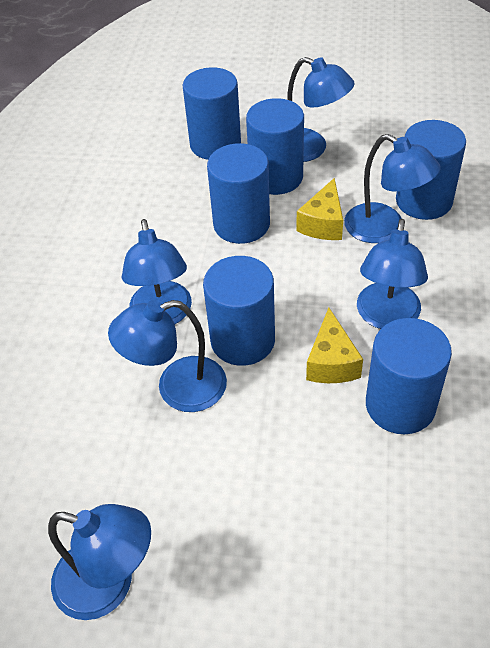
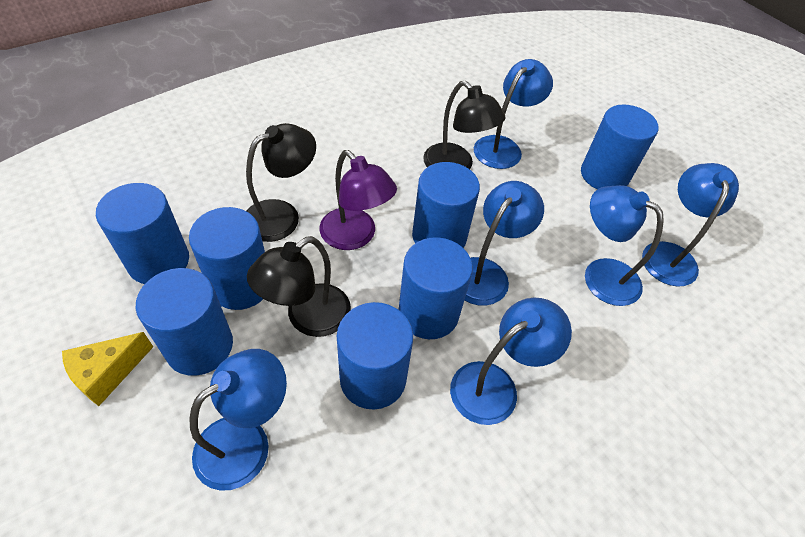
black lamp: 0 -> 3
blue cylinder: 6 -> 7
purple lamp: 0 -> 1
yellow cheese: 2 -> 1

